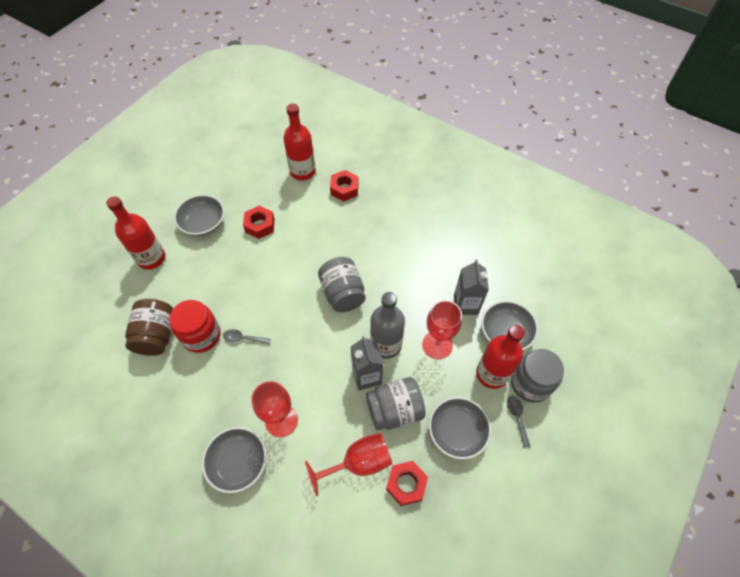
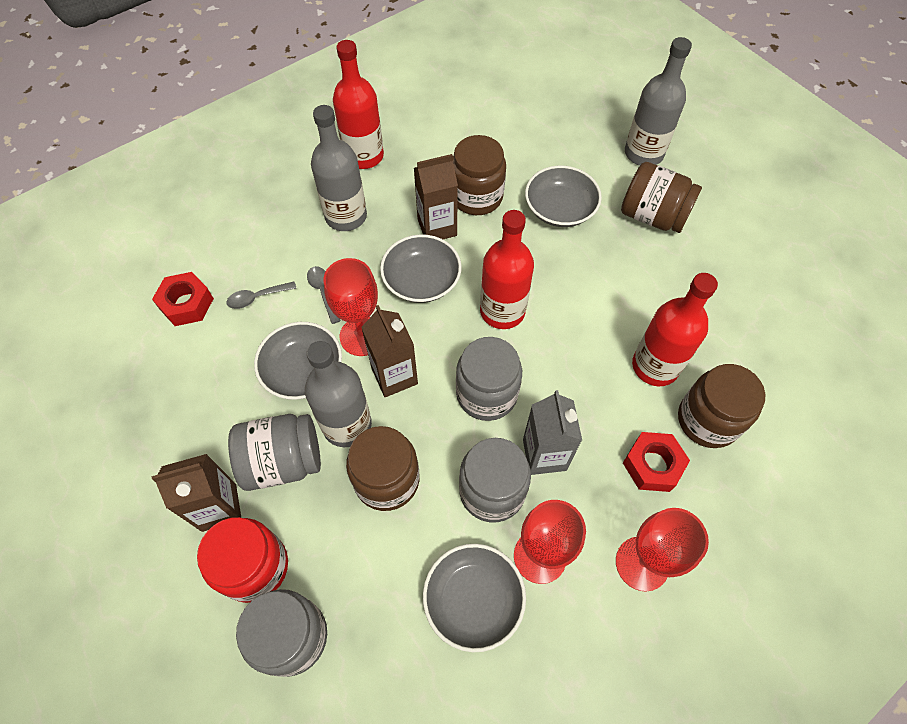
brown carton: 0 -> 3
brown jar: 1 -> 4
grey bottle: 1 -> 3
grey carton: 2 -> 1
grey jar: 3 -> 4
red nut: 3 -> 2

